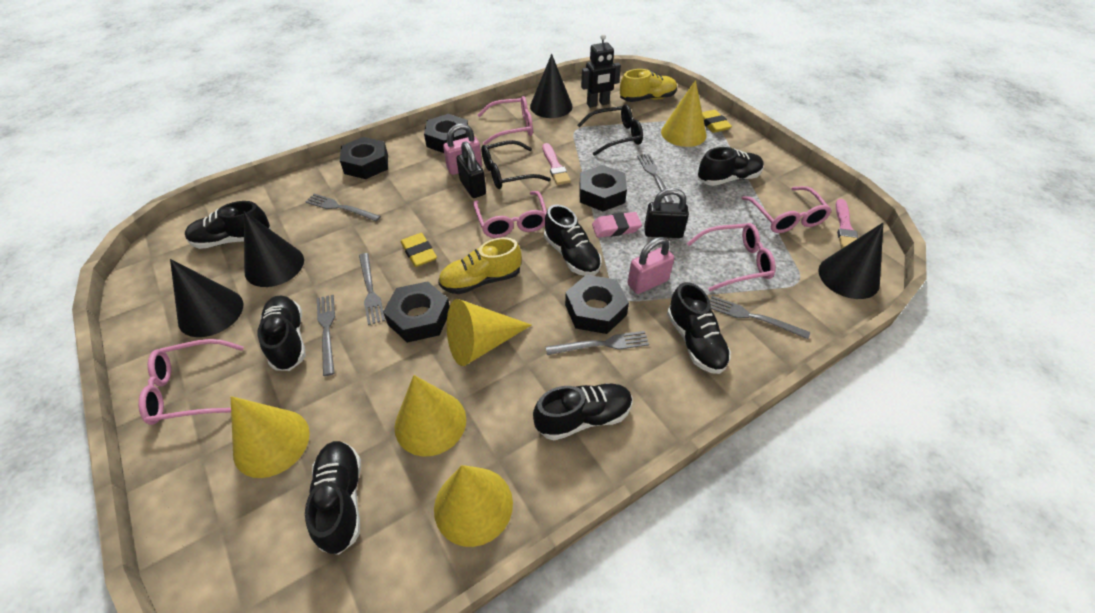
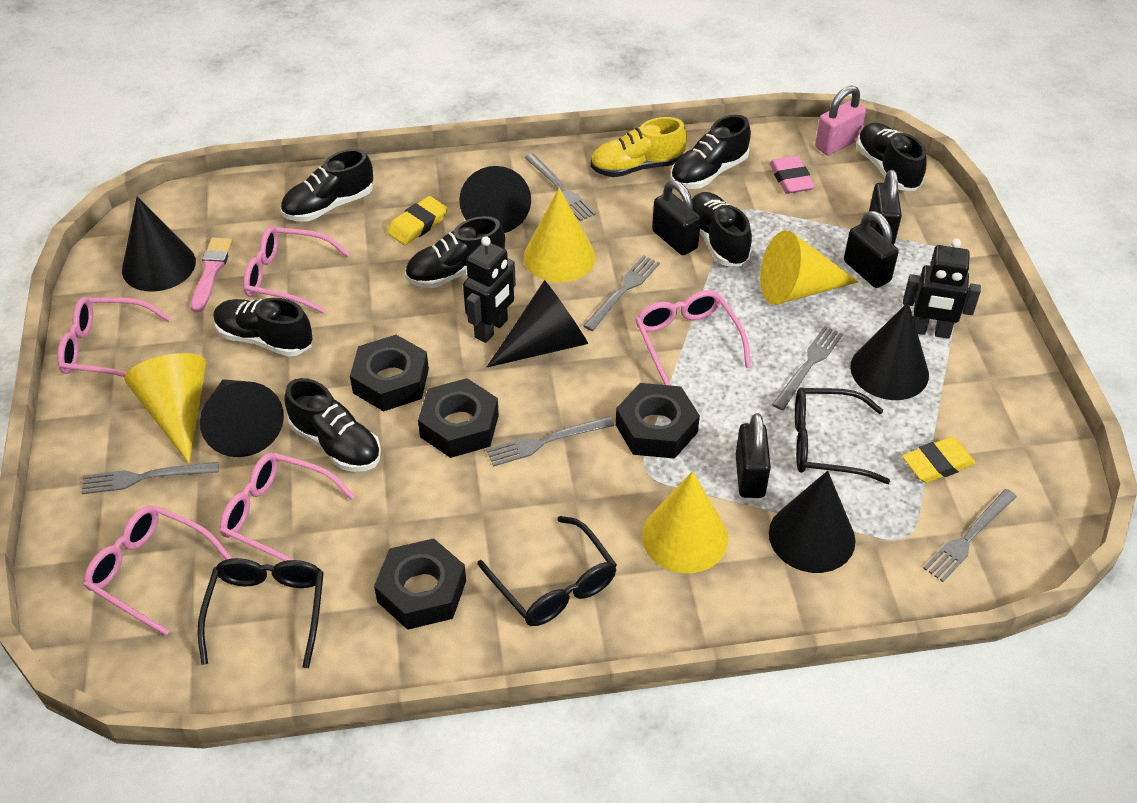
black cone: 4 -> 6
black glasses: 2 -> 3
black nut: 5 -> 4
black padlock: 2 -> 4
black robot: 1 -> 2
pink brush: 2 -> 1
pink padlock: 2 -> 1
yellow cone: 5 -> 4
yellow shoe: 2 -> 1

